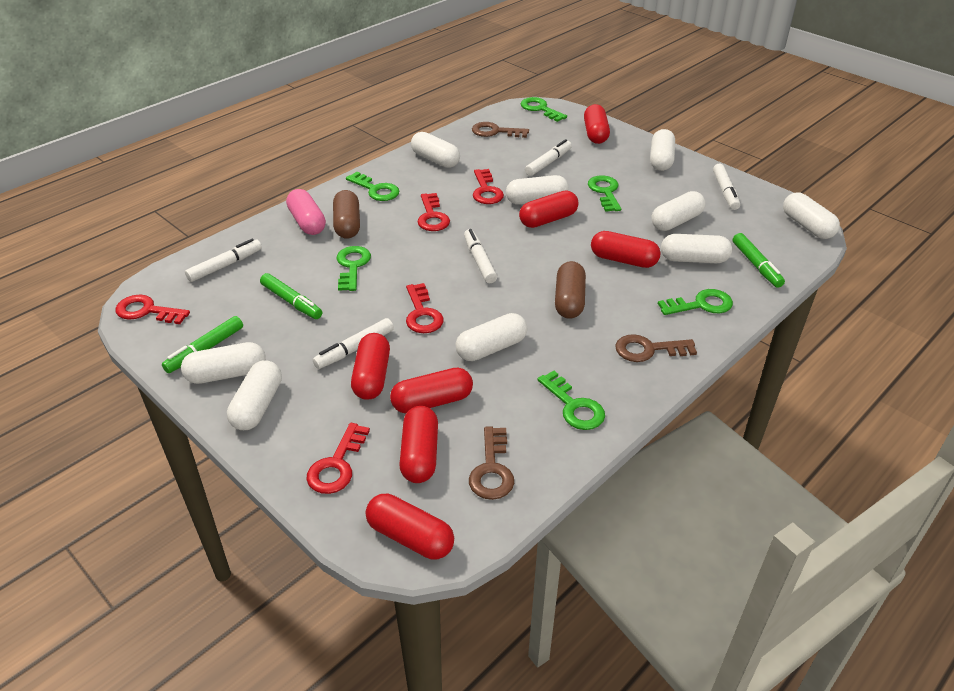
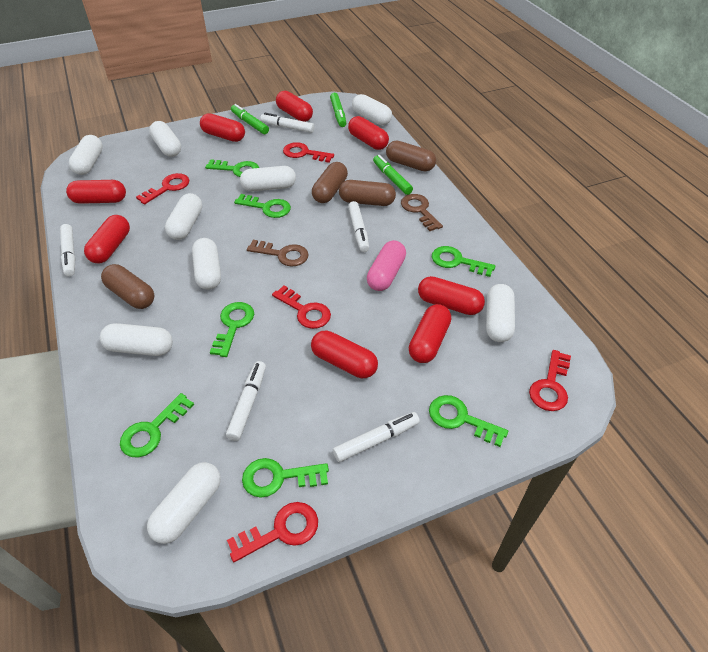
brown capsule: 2 -> 4
brown key: 3 -> 2
green key: 6 -> 7
red capsule: 7 -> 8

